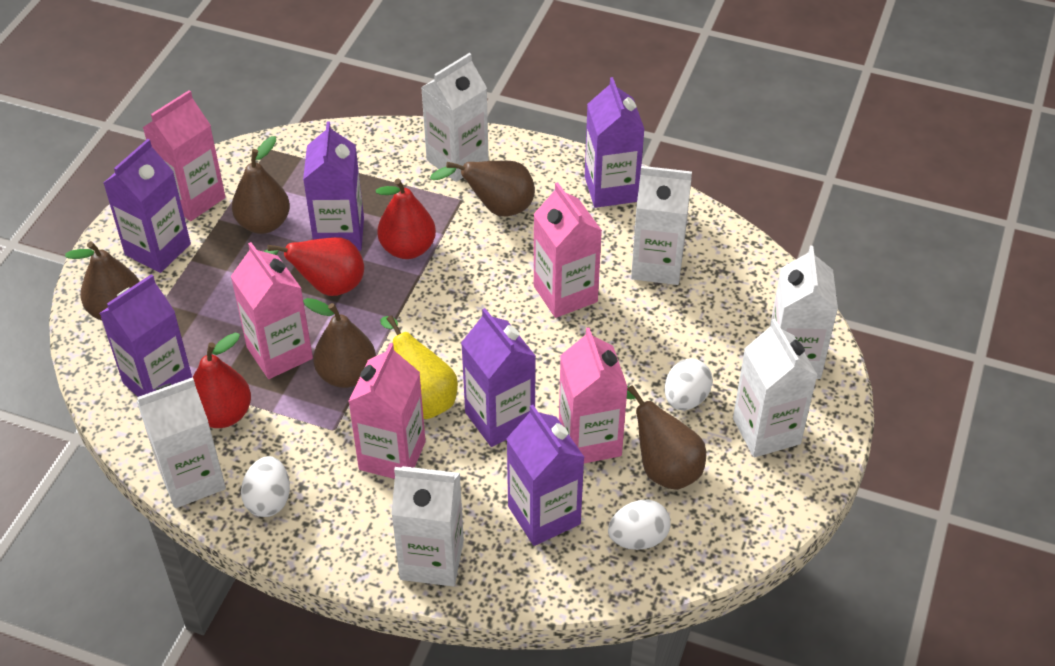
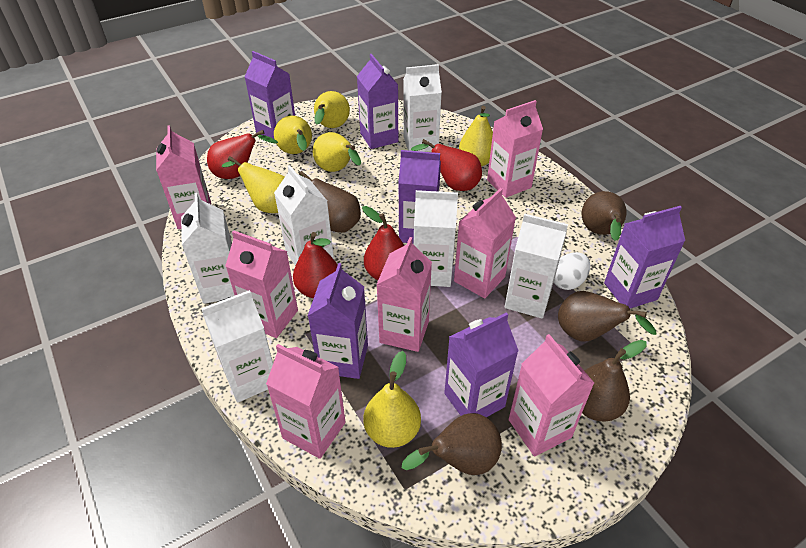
pink carton: 5 -> 7
red pear: 3 -> 4
white egg: 3 -> 1
yellow pear: 1 -> 6

